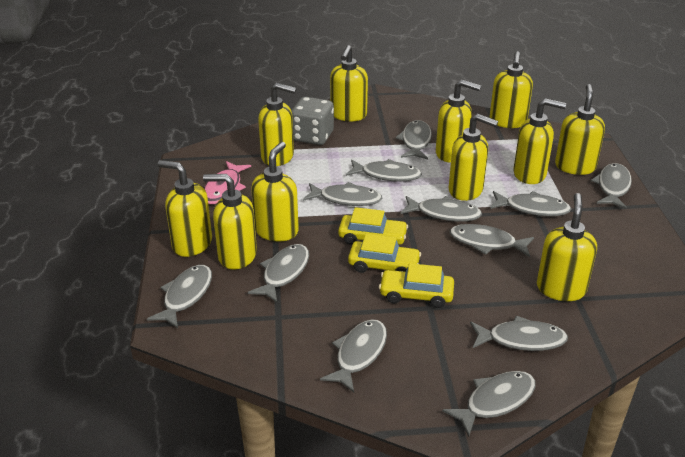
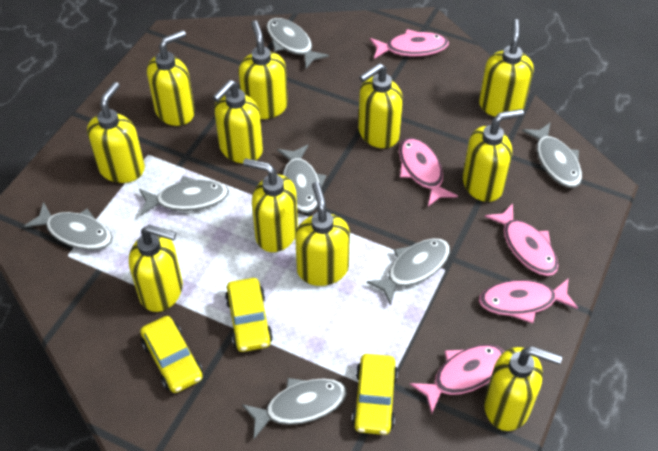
grey dice: 1 -> 0
grey fish: 12 -> 7
pink fish: 1 -> 5

